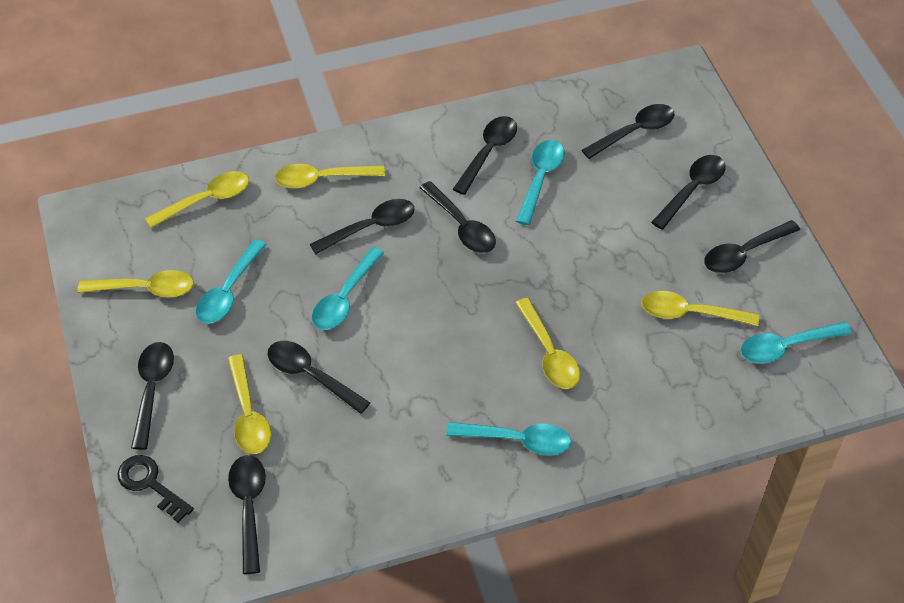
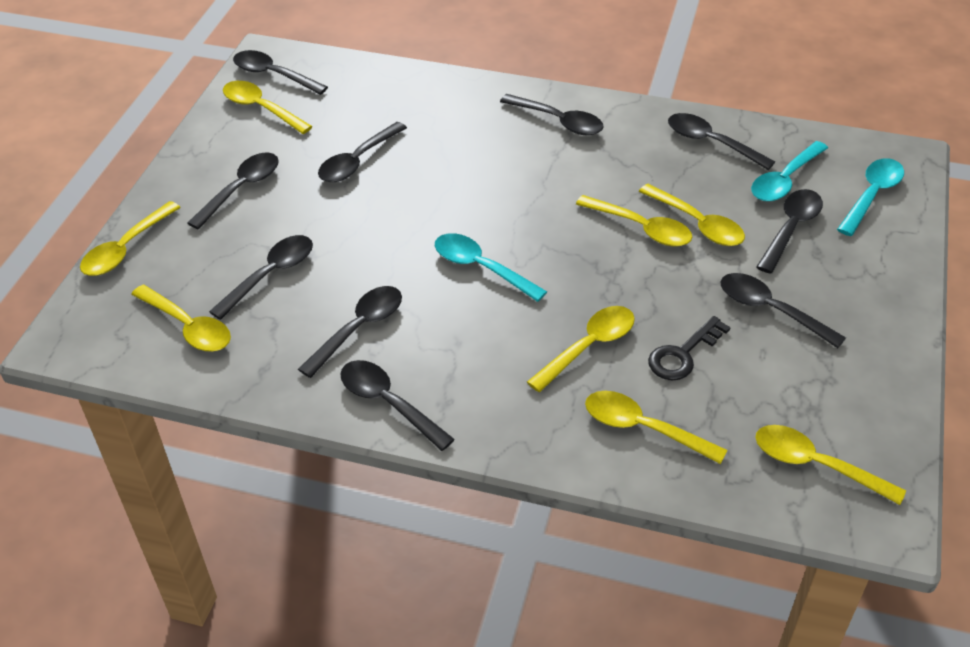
black spoon: 9 -> 10
turquoise spoon: 5 -> 3
yellow spoon: 6 -> 8

